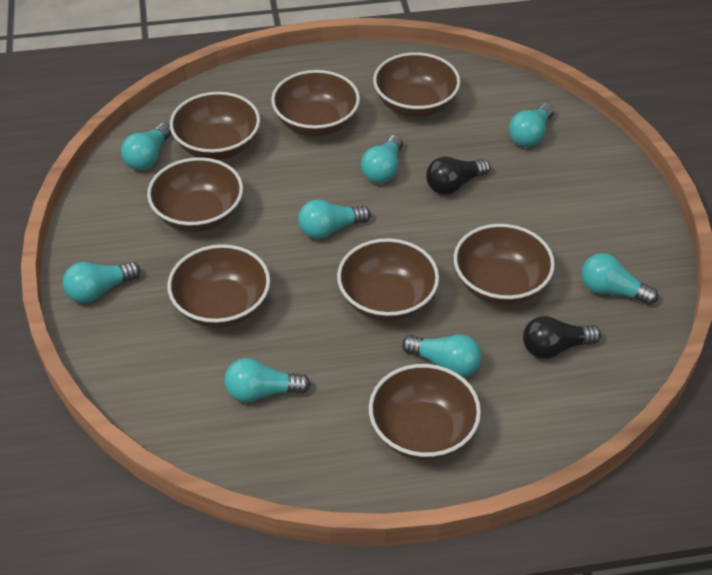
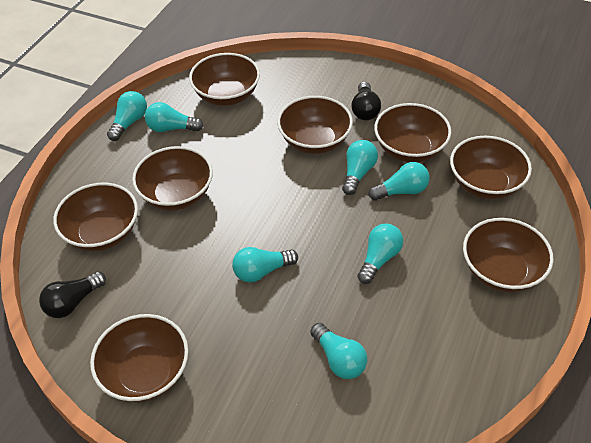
turquoise light bulb: 8 -> 7

